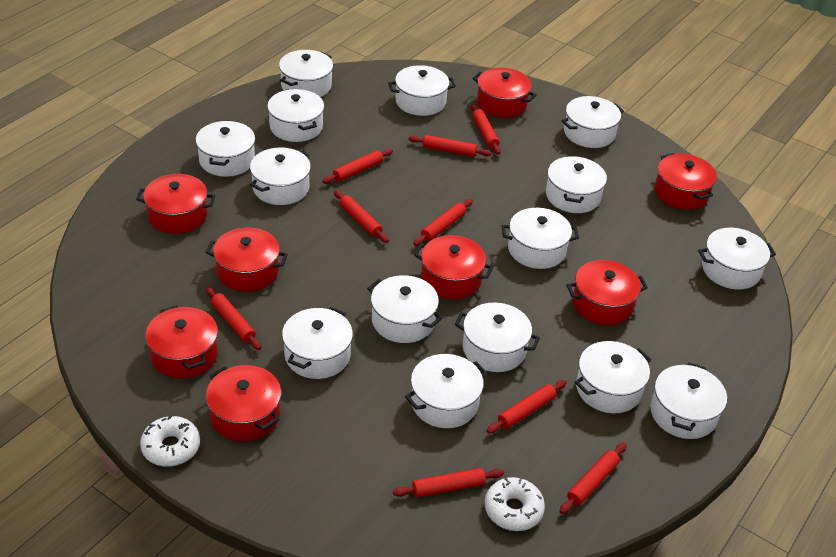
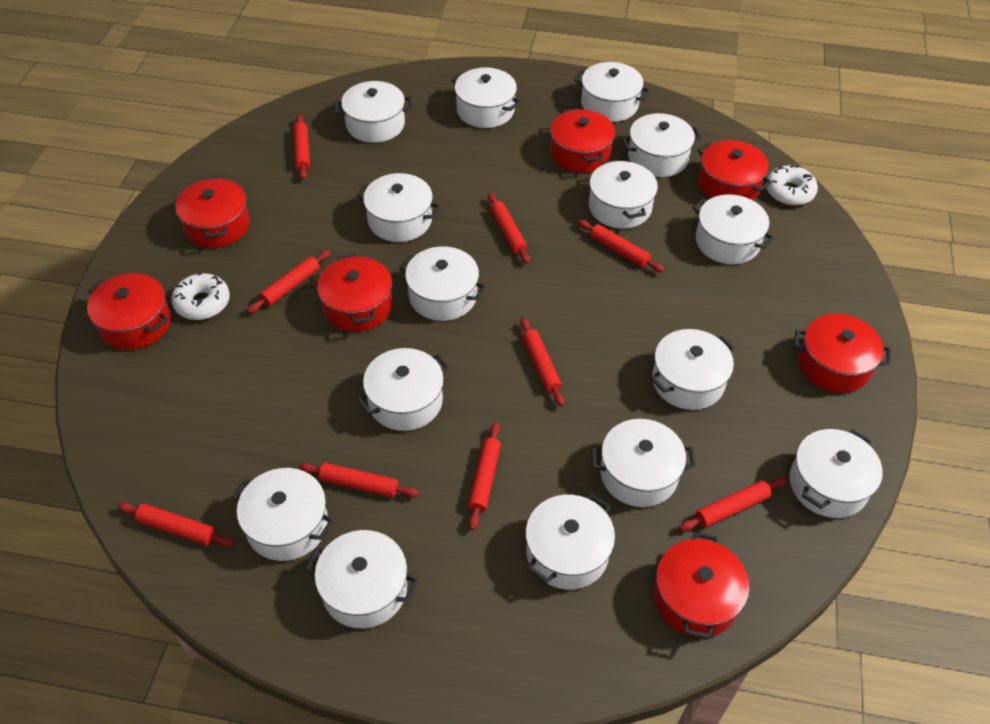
red pot: 8 -> 7

